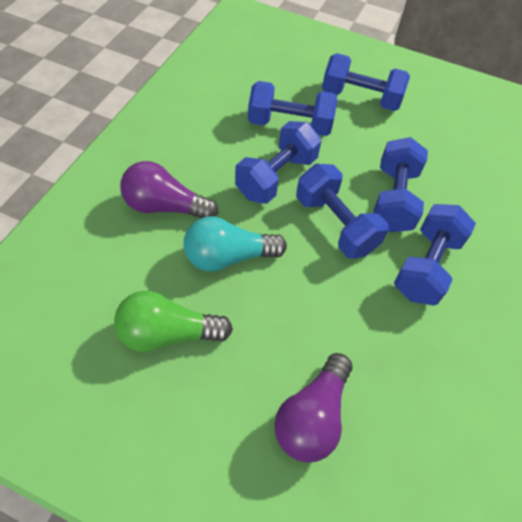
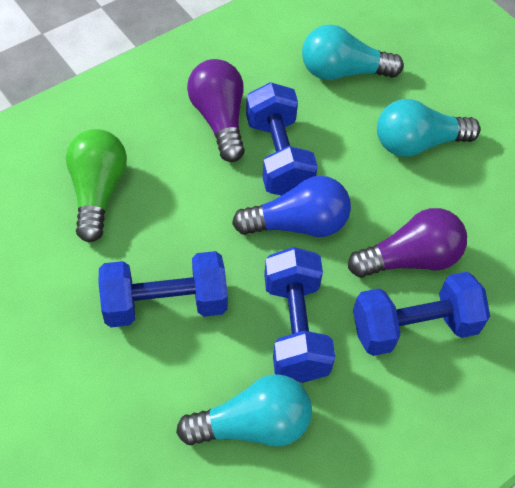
blue dumbbell: 6 -> 4
blue light bulb: 0 -> 1
turquoise light bulb: 1 -> 3

